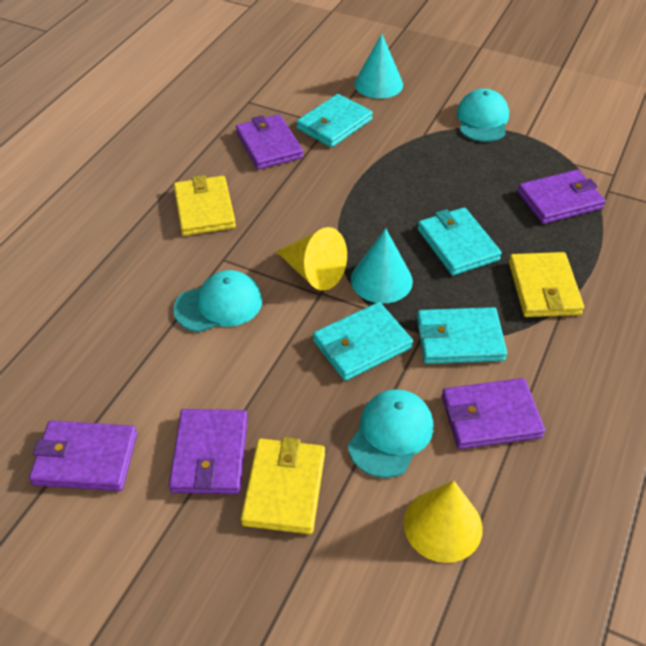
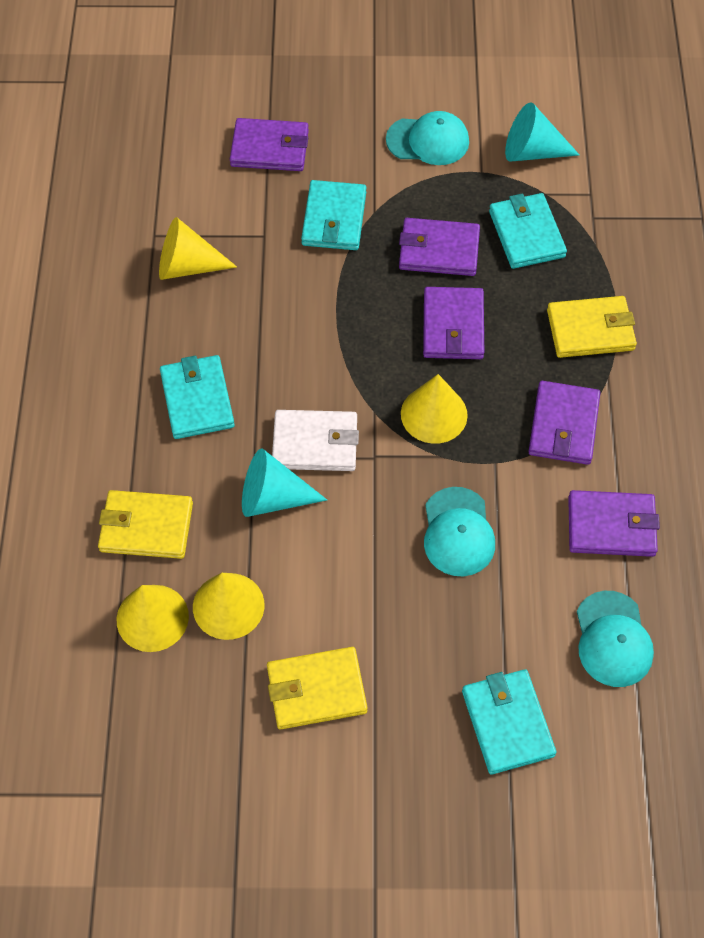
white wallet: 0 -> 1
yellow cone: 2 -> 4

